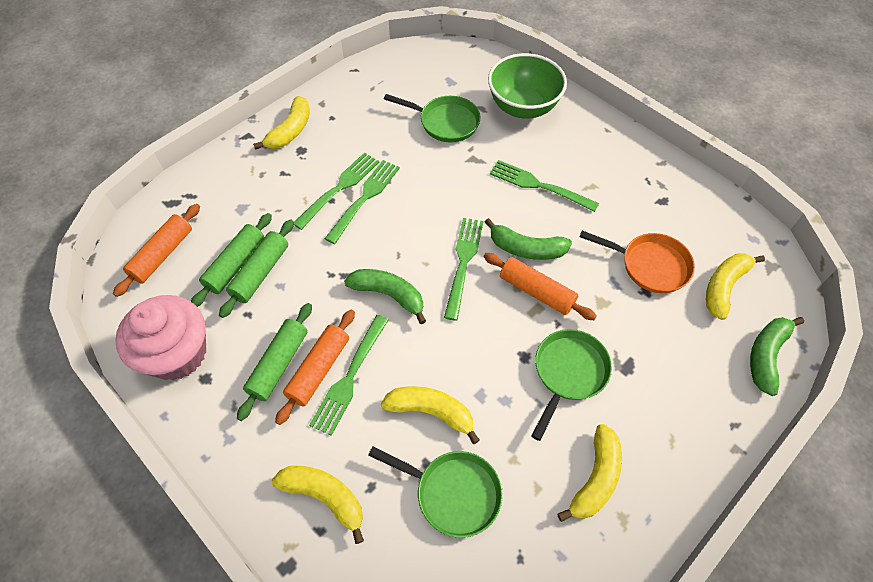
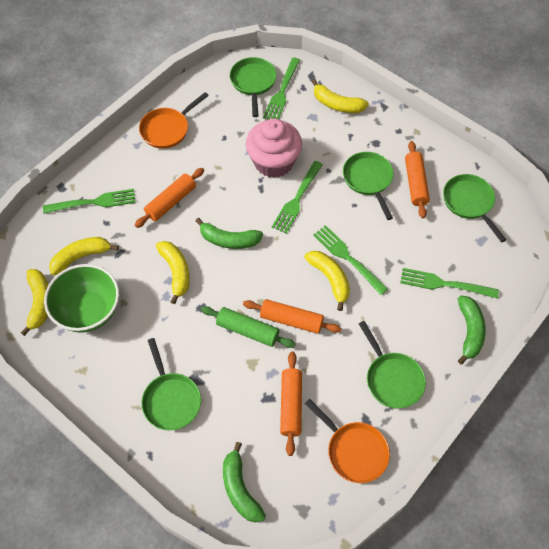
green pan: 3 -> 5
green rolling pin: 3 -> 1
orange pan: 1 -> 2
orange rolling pin: 3 -> 4

